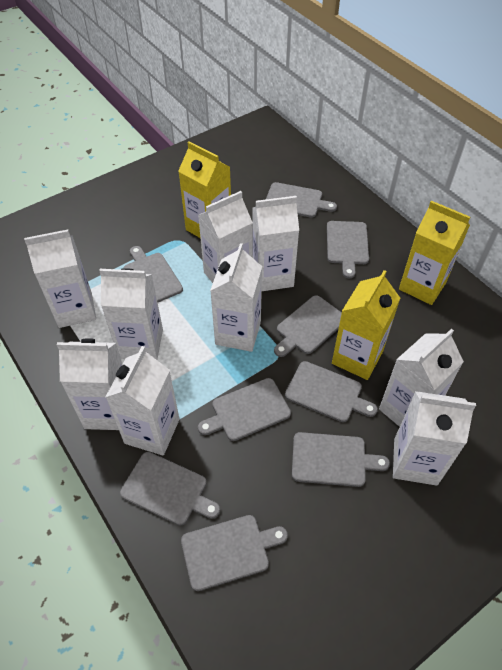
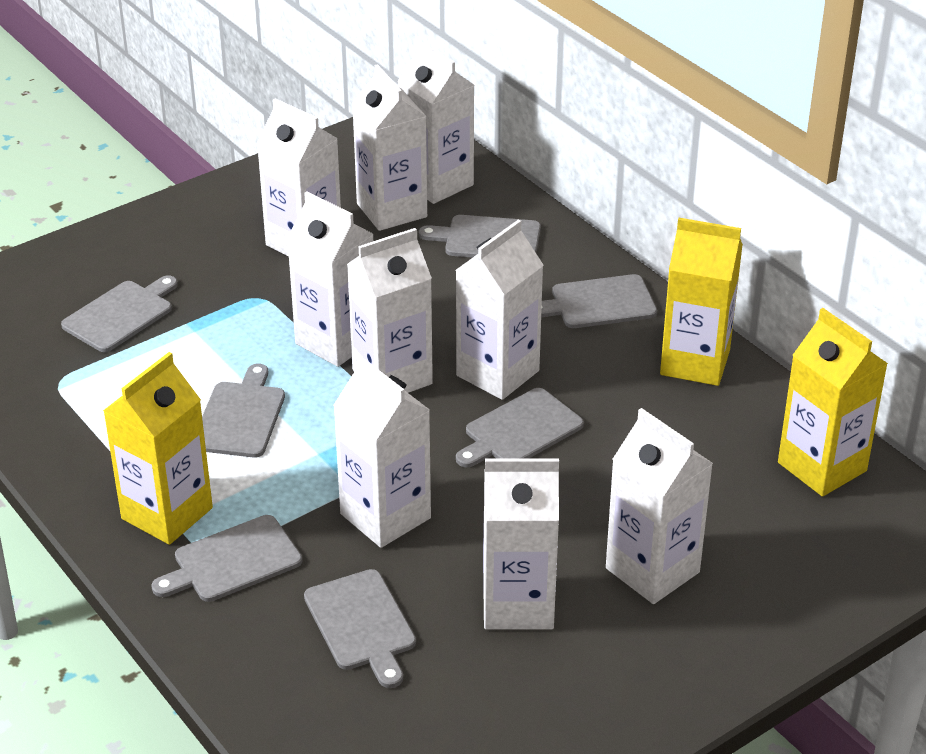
grey cutting board: 9 -> 7

